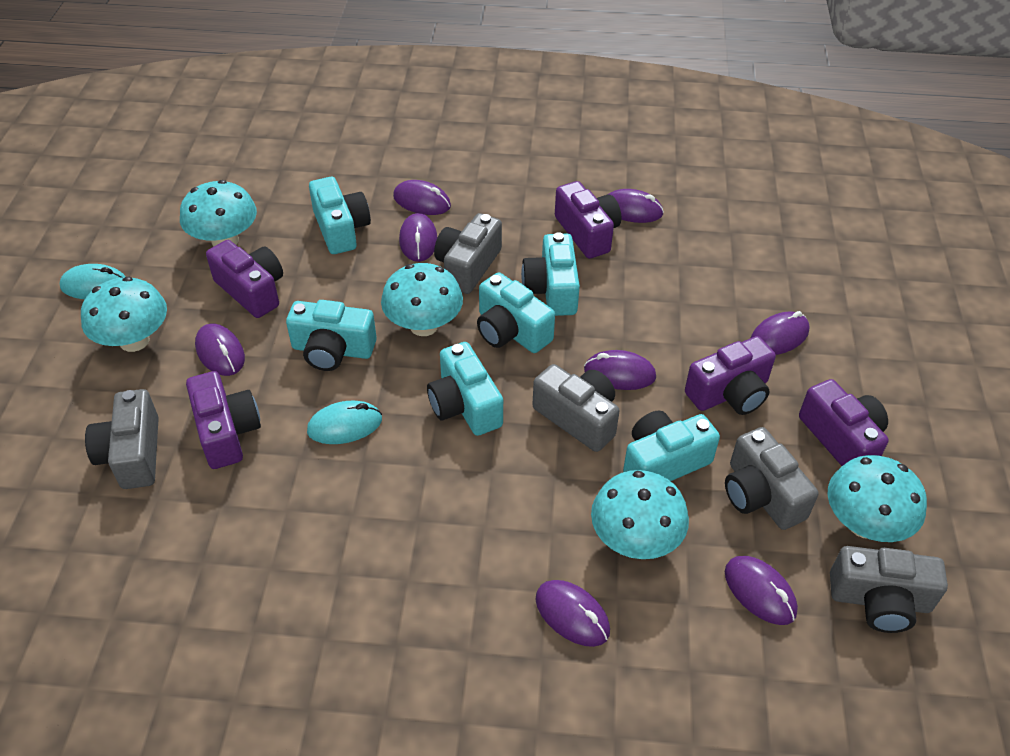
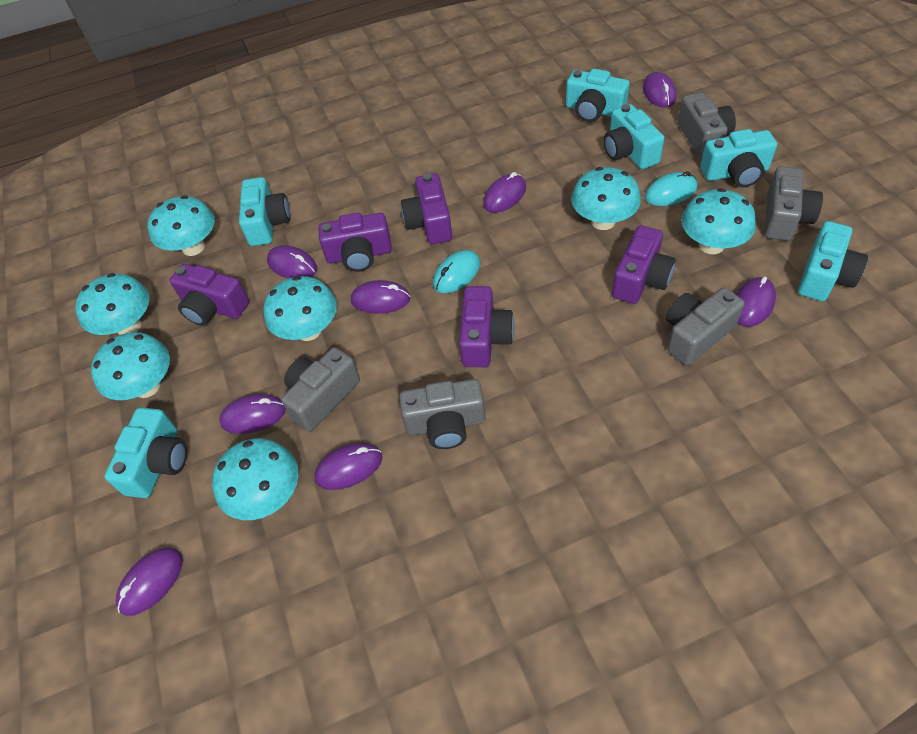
turquoise mushroom: 5 -> 7

